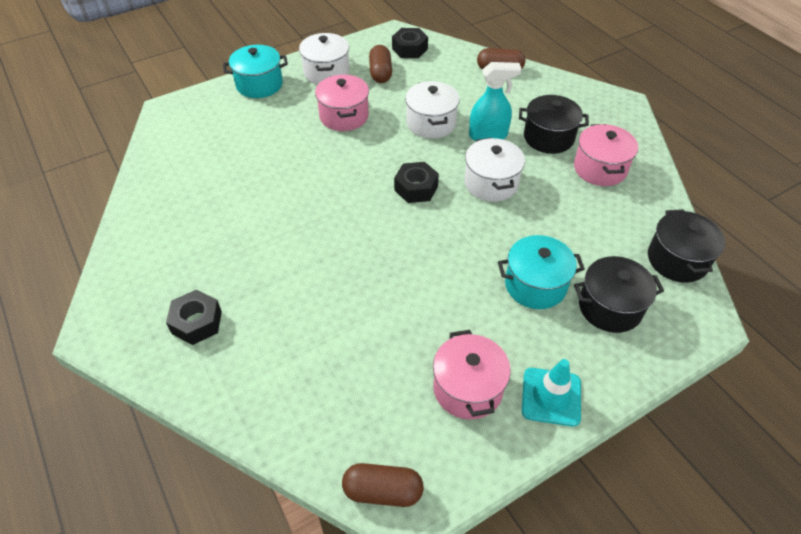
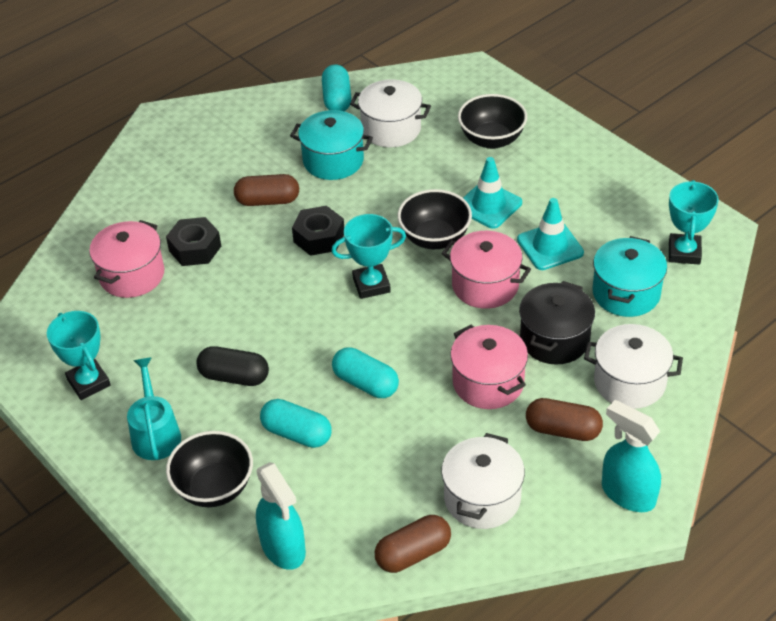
black bowl: 0 -> 3
black capsule: 0 -> 1
black nut: 3 -> 2
black pot: 3 -> 1
turquoise capsule: 0 -> 3
turquoise spray bottle: 1 -> 2
turquoise traffic cone: 1 -> 2
turquoise trophy: 0 -> 3
turquoise watering can: 0 -> 1

